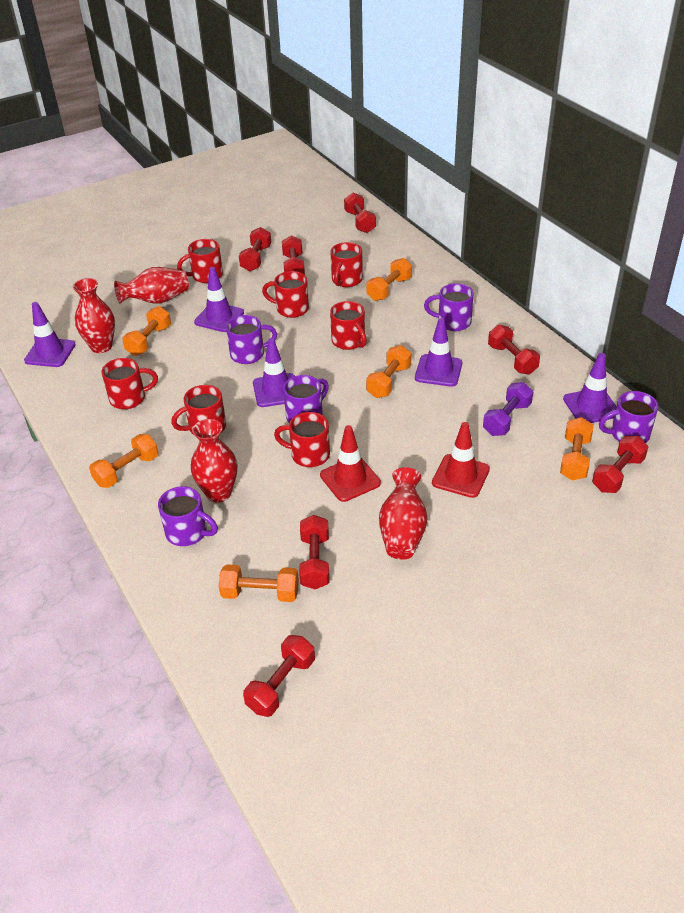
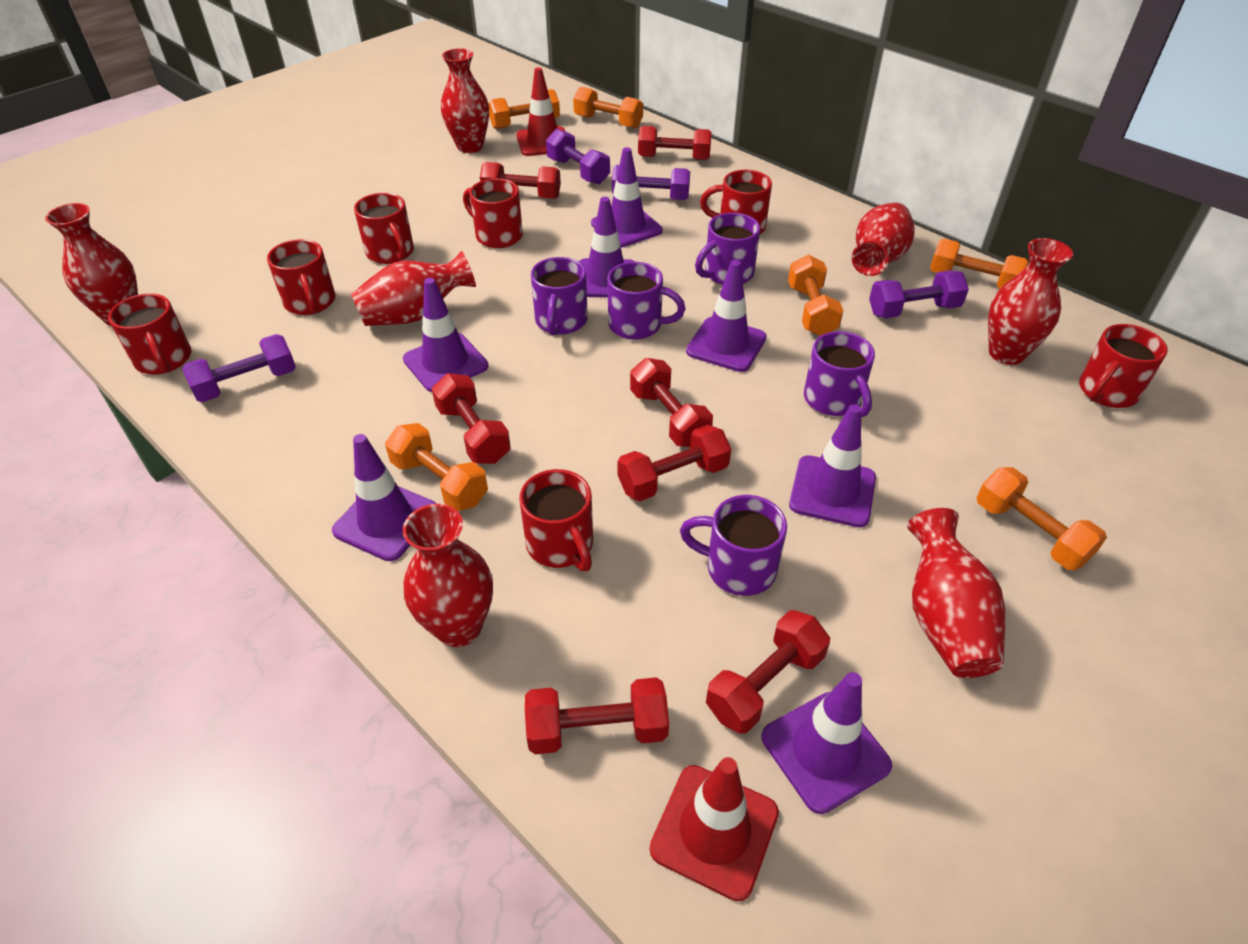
purple dumbbell: 1 -> 4
purple traffic cone: 5 -> 7
red vase: 4 -> 7

